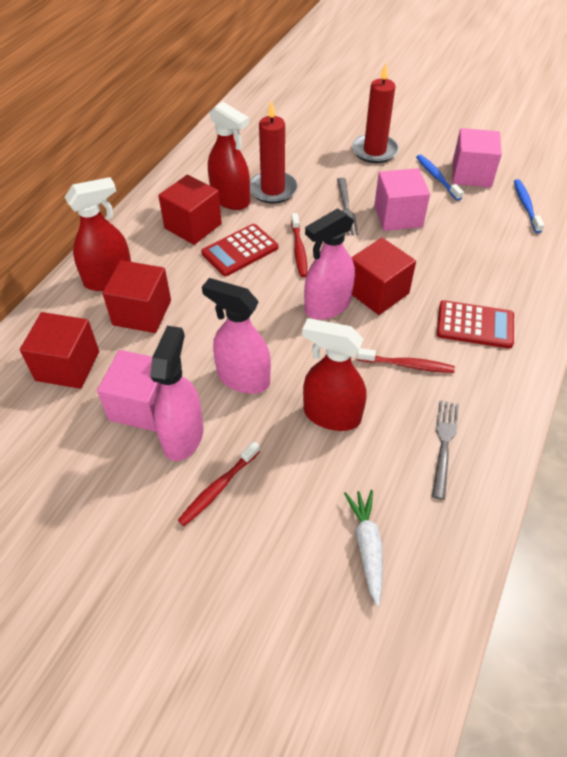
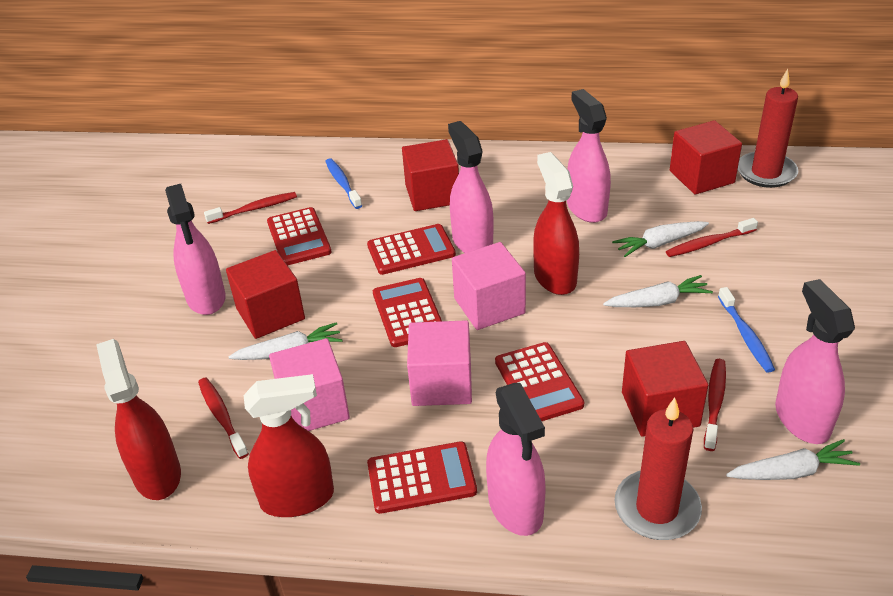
grey fork: 2 -> 0
pink spray bottle: 3 -> 5
red calculator: 2 -> 5
red toothbrush: 3 -> 4
white carrot: 1 -> 4

